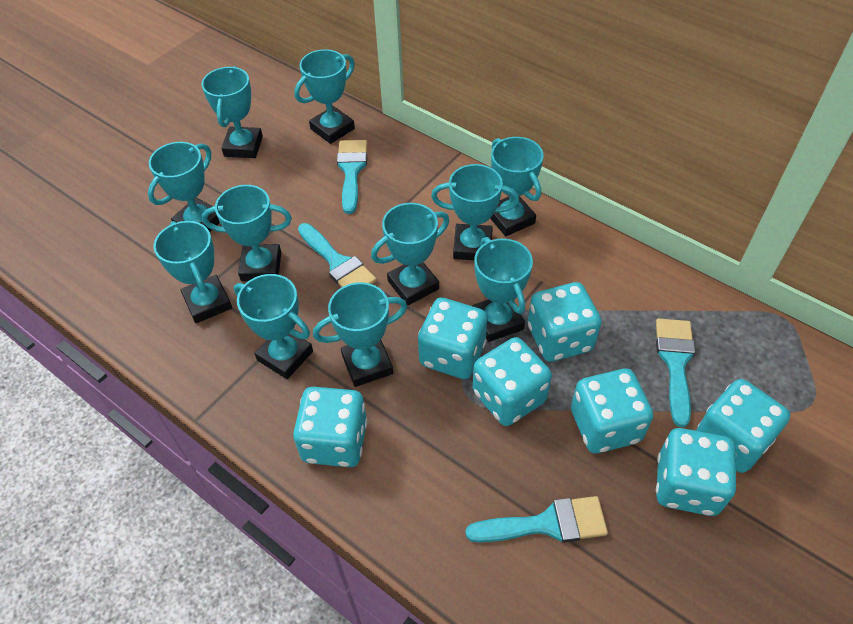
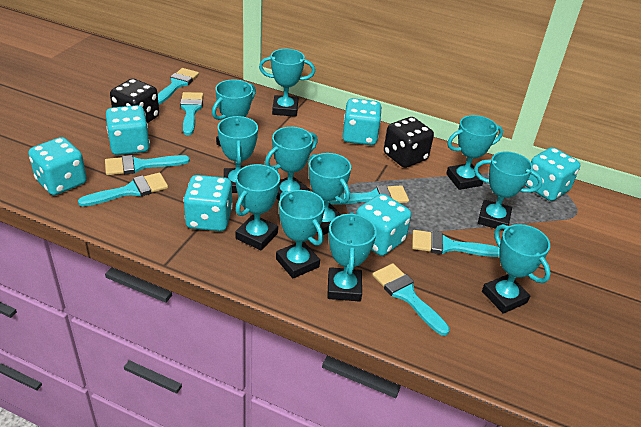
black dice: 0 -> 2
turquoise brush: 4 -> 7
turquoise dice: 7 -> 6

